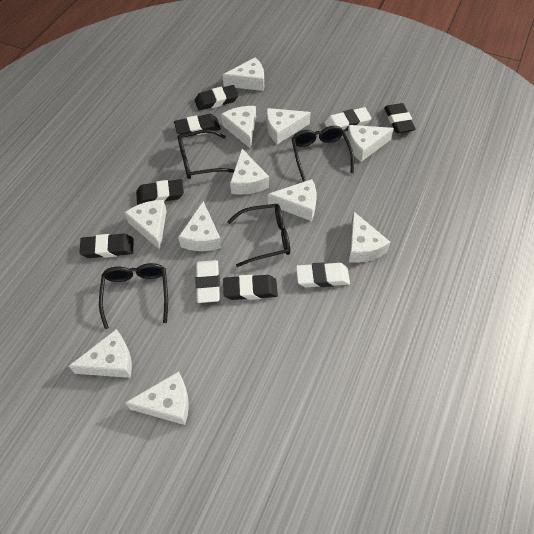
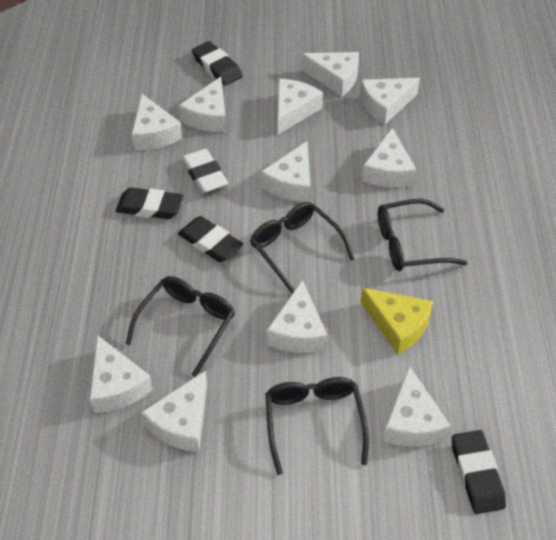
black eraser: 6 -> 4
white eraser: 3 -> 1
yellow cheese: 0 -> 1

